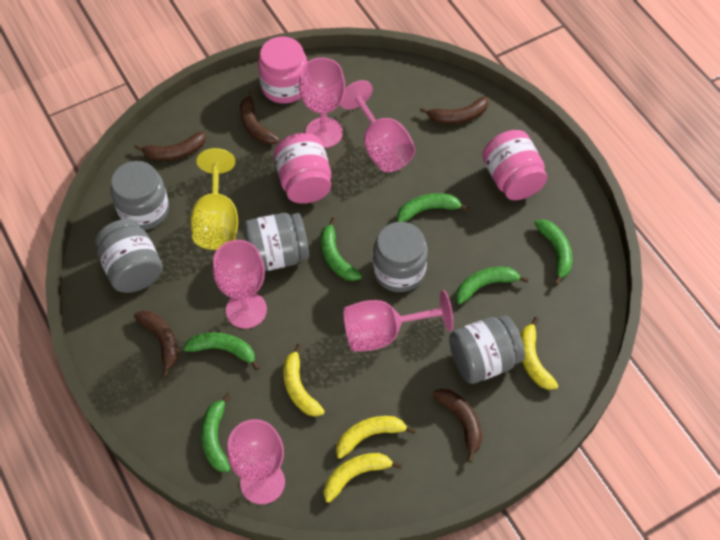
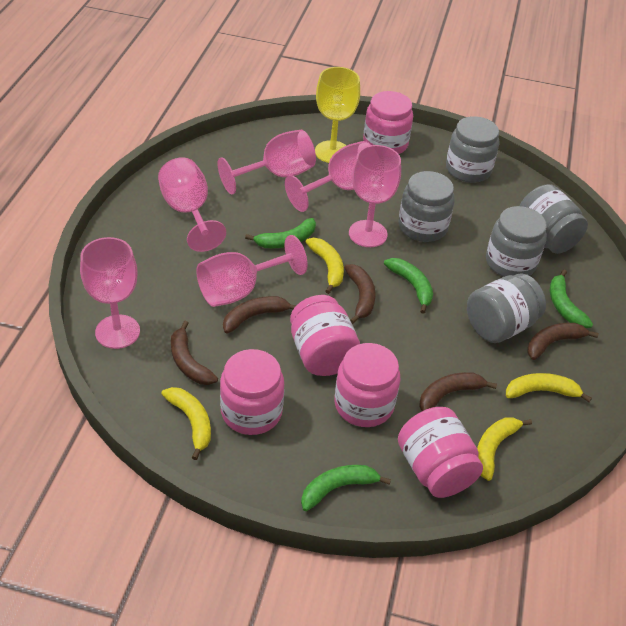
green banana: 6 -> 4
pink goblet: 5 -> 6
pink jar: 3 -> 5

